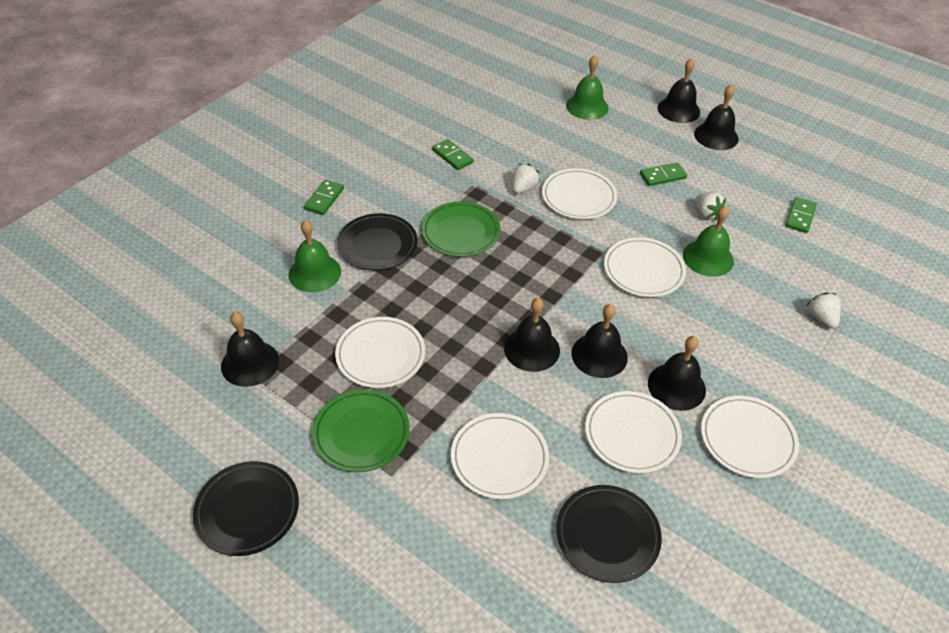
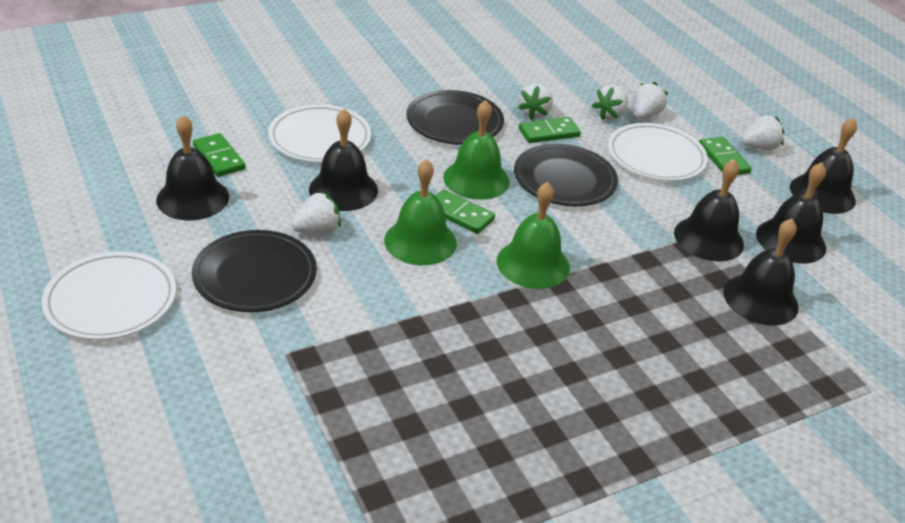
green plate: 2 -> 0
white plate: 6 -> 3
white strawberry: 3 -> 5

